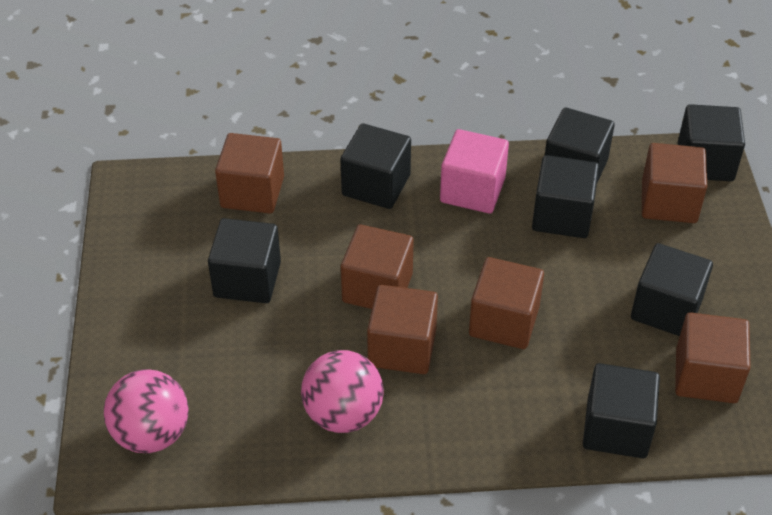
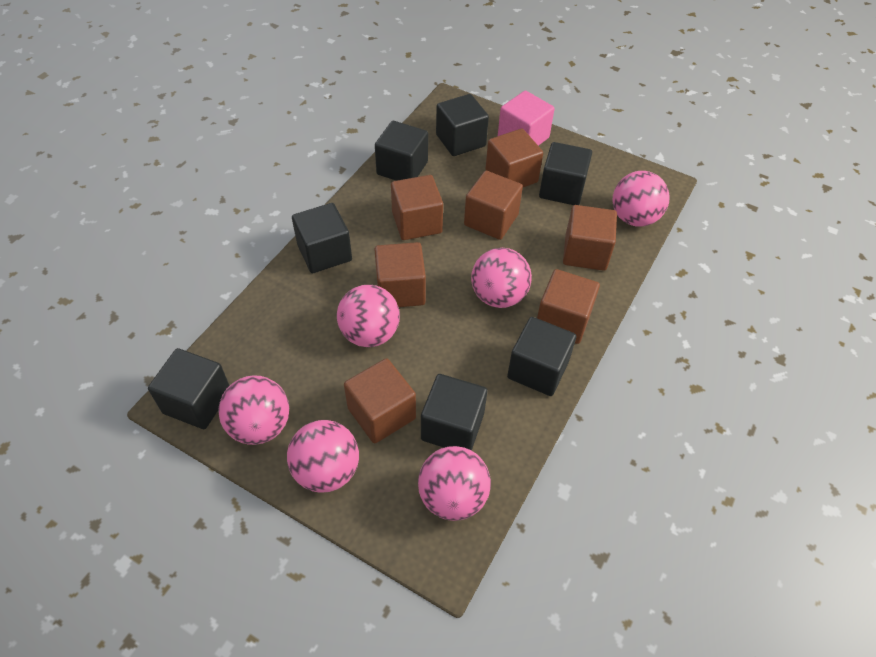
brown cube: 6 -> 7
pink ball: 2 -> 6

